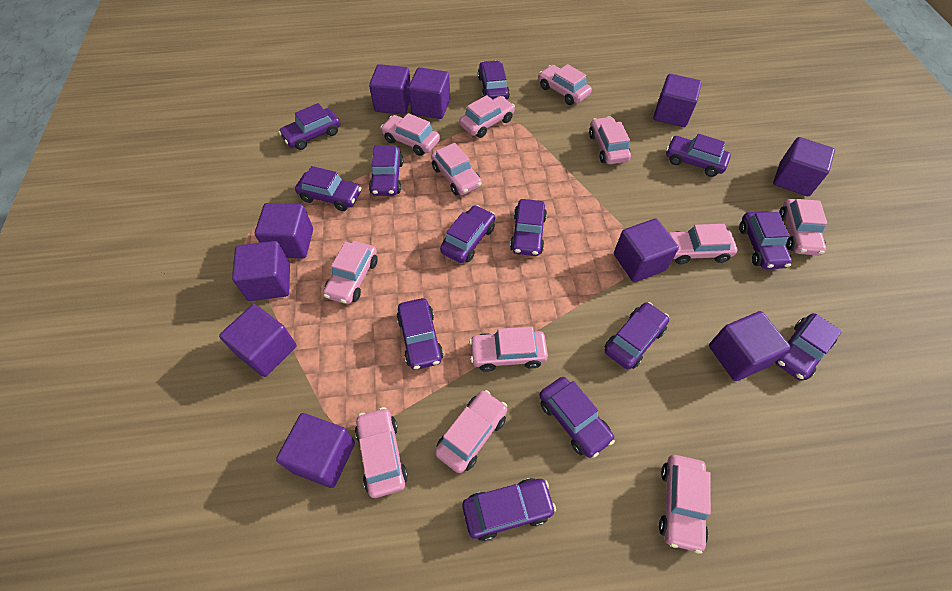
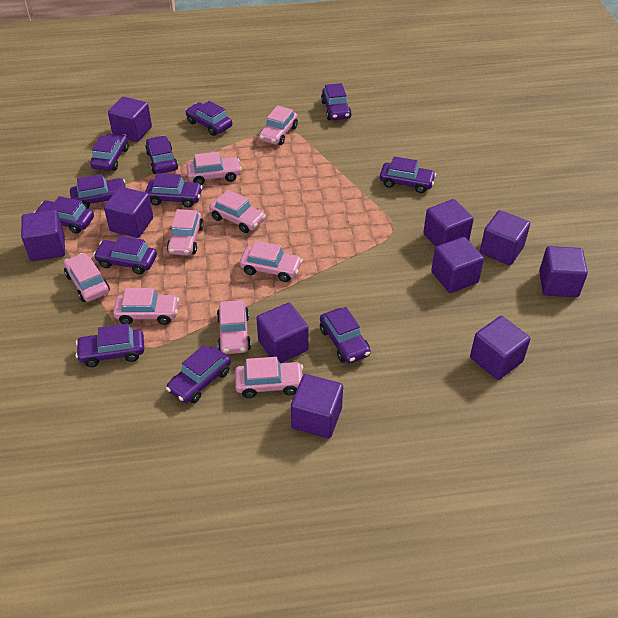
pink car: 12 -> 9
purple car: 13 -> 12

